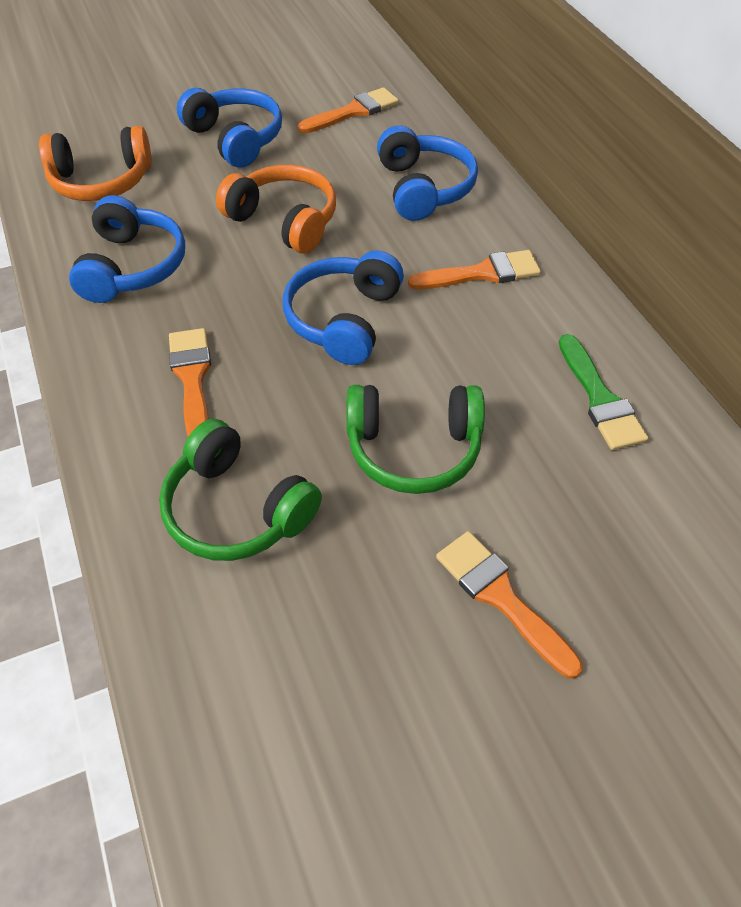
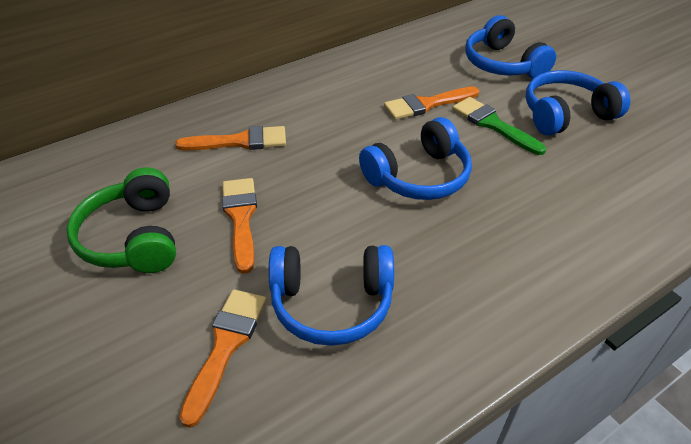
green headphones: 2 -> 1
orange headphones: 2 -> 0

